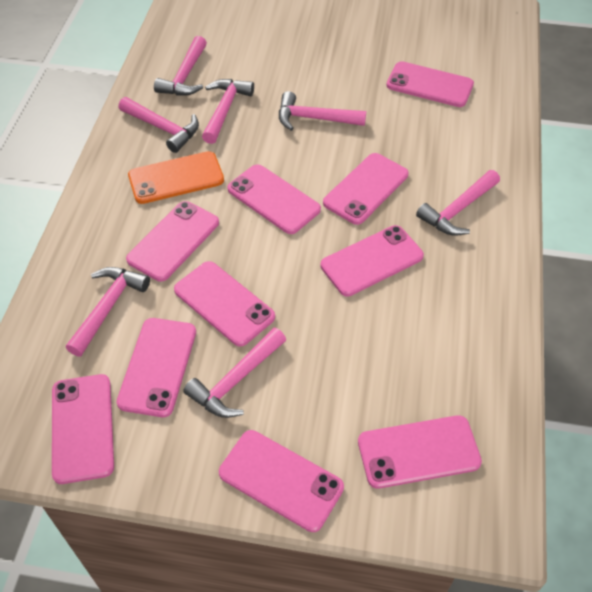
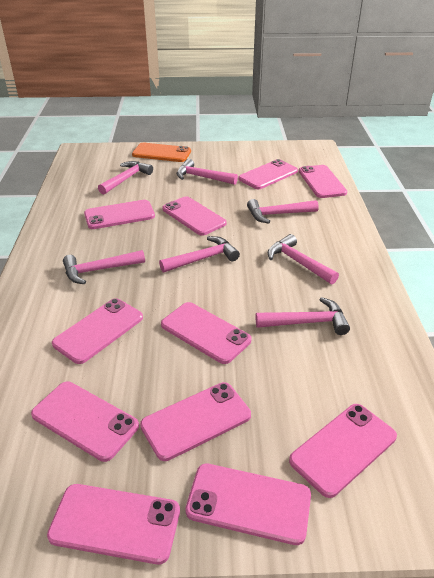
pink phone: 10 -> 11

